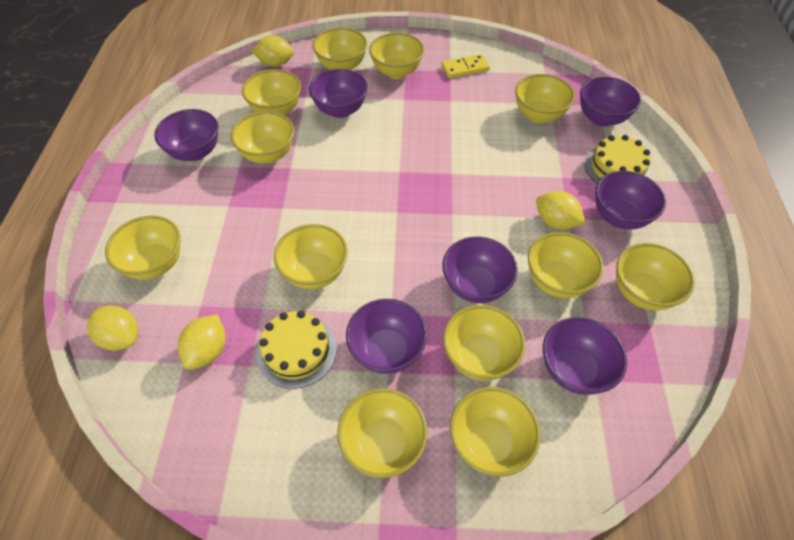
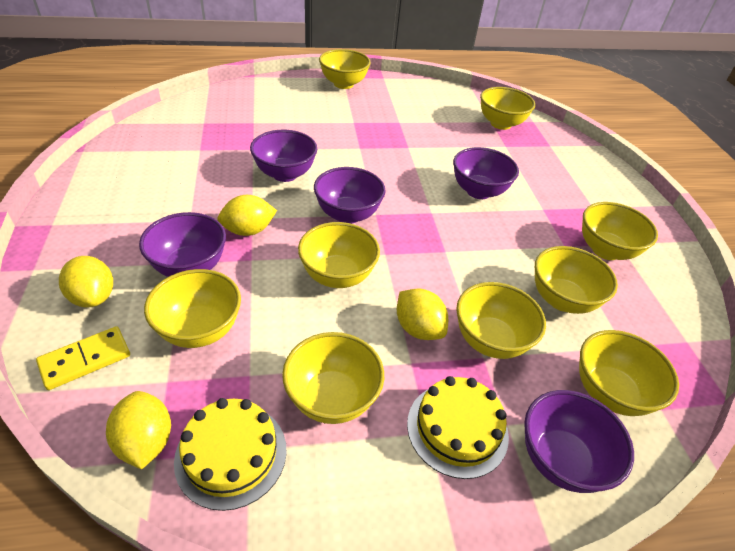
purple bowl: 7 -> 5
yellow bowl: 12 -> 9

